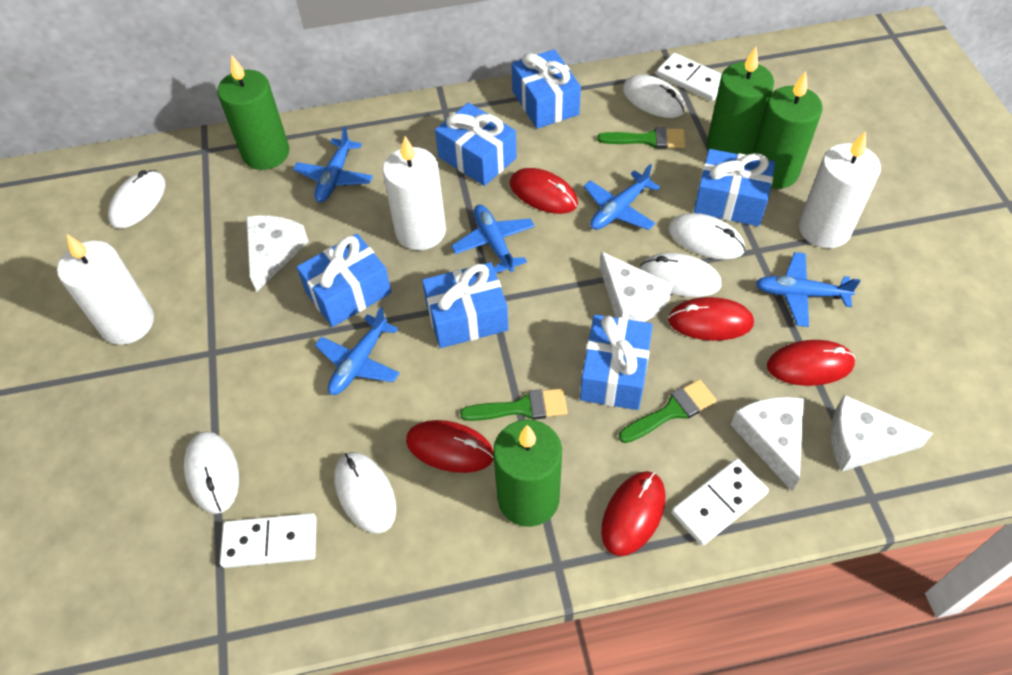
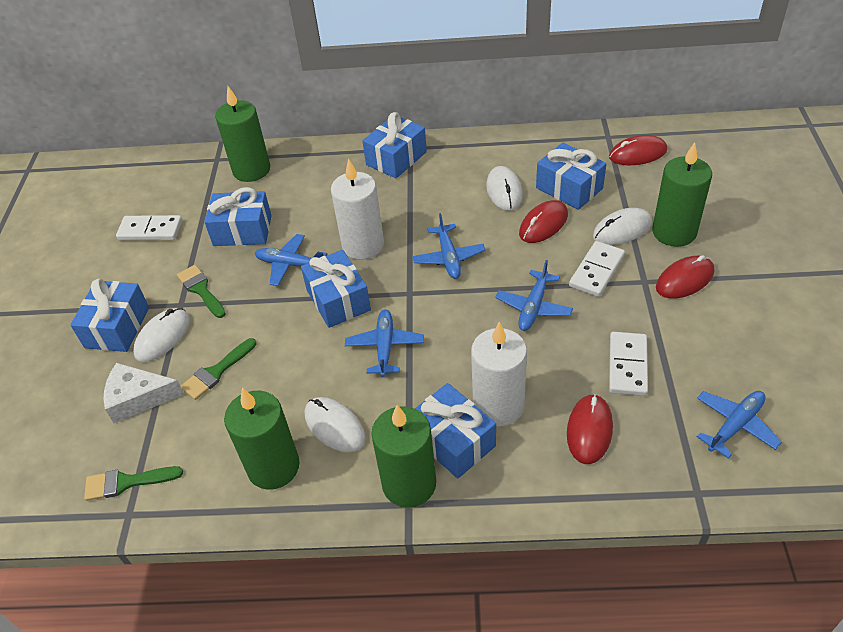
red mouse: 5 -> 4
white candle: 3 -> 2
white cheese: 4 -> 1
white mouse: 6 -> 4

